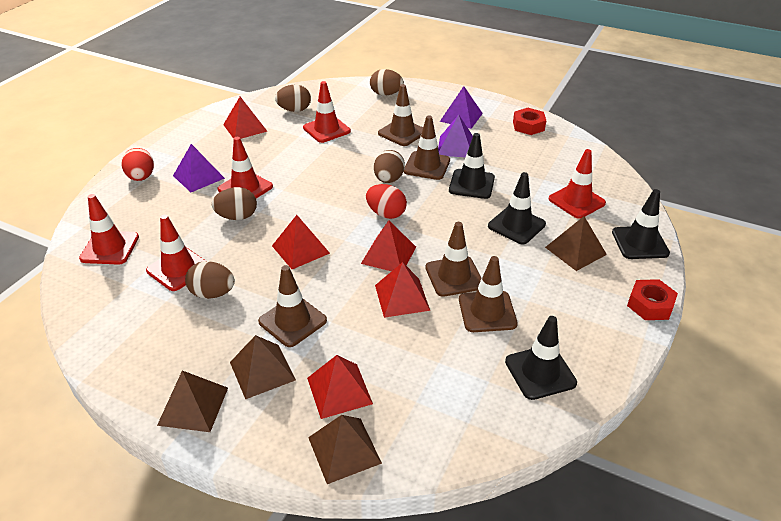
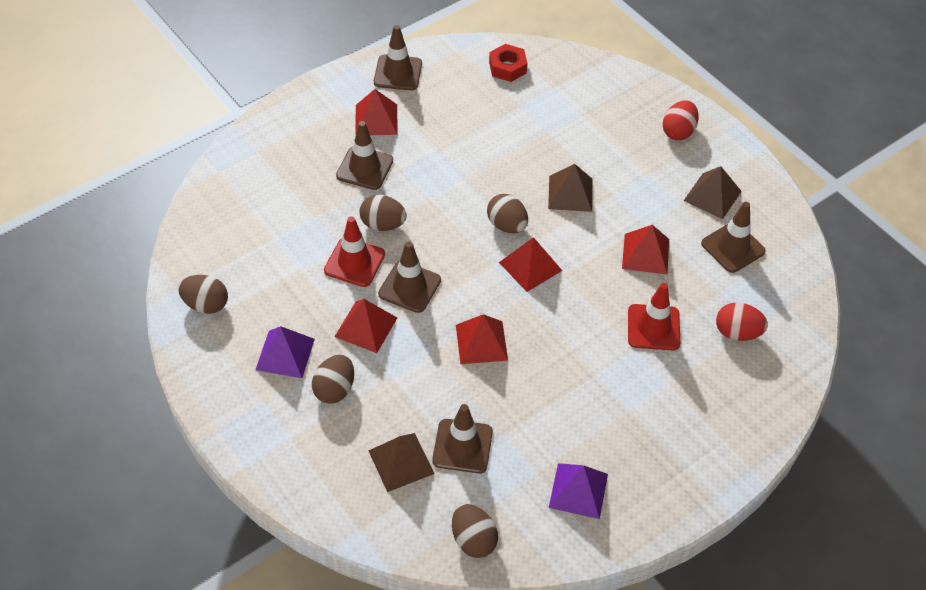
black traffic cone: 4 -> 0
brown pyramid: 4 -> 3
purple pyramid: 3 -> 2
red nut: 2 -> 1
red traffic cone: 5 -> 2

